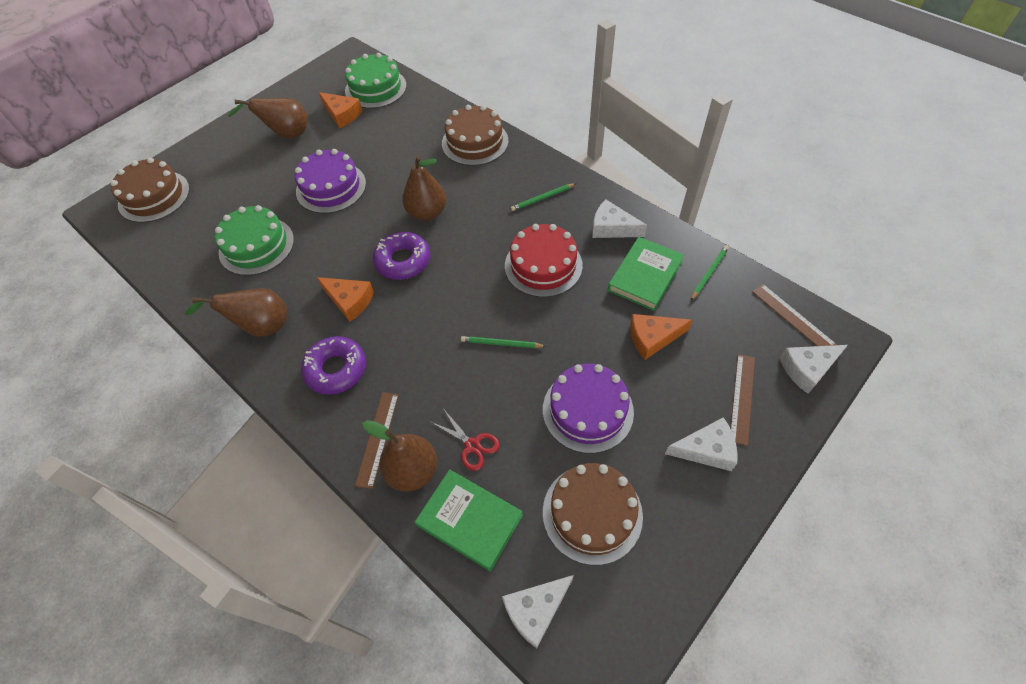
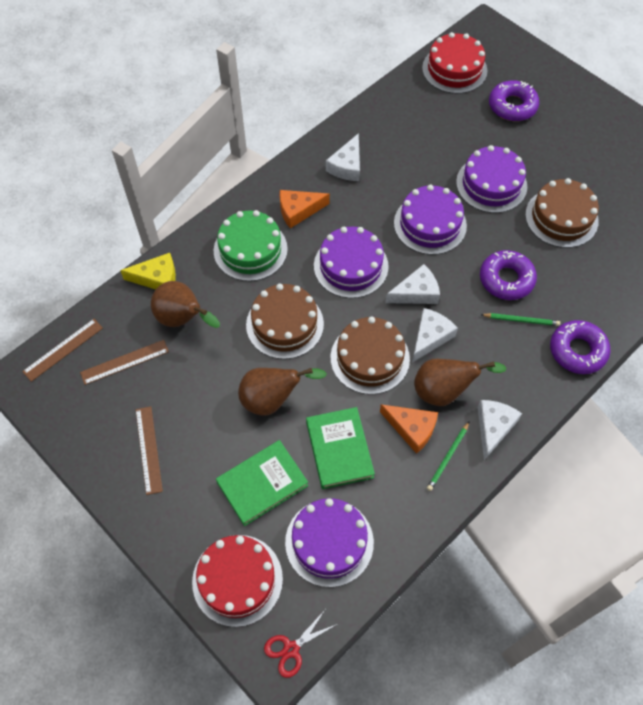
brown pear: 4 -> 3
green cake: 2 -> 1
green pencil: 3 -> 2
orange cheese: 3 -> 2
purple cake: 2 -> 4
purple donut: 2 -> 3
red cake: 1 -> 2
yellow cheese: 0 -> 1

